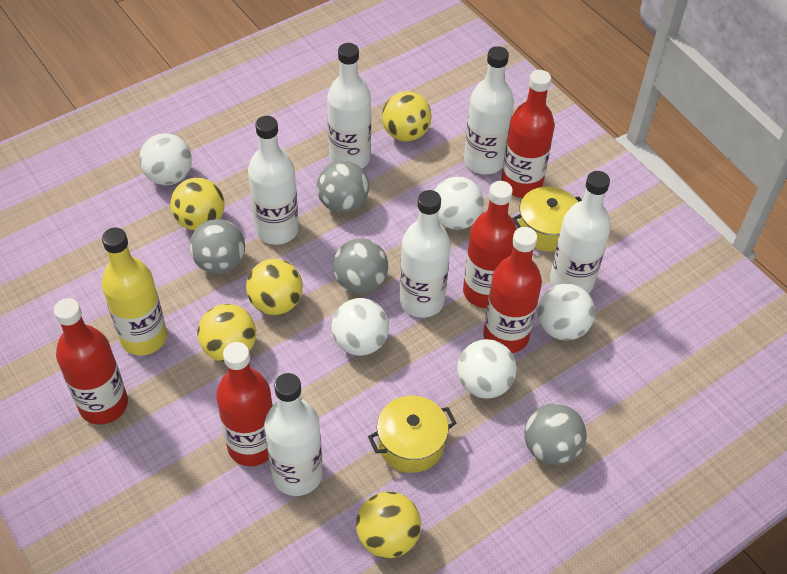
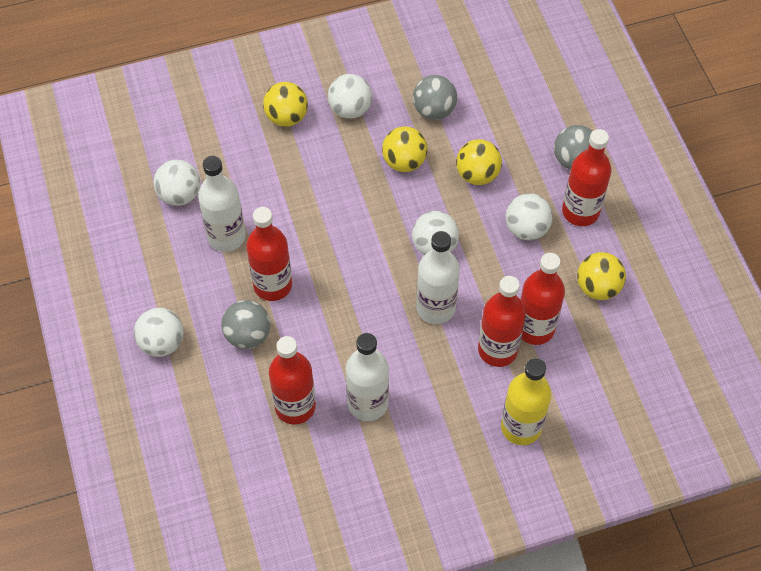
grey ball: 4 -> 3
white bottle: 6 -> 3
yellow ball: 5 -> 4
yellow pot: 2 -> 0

